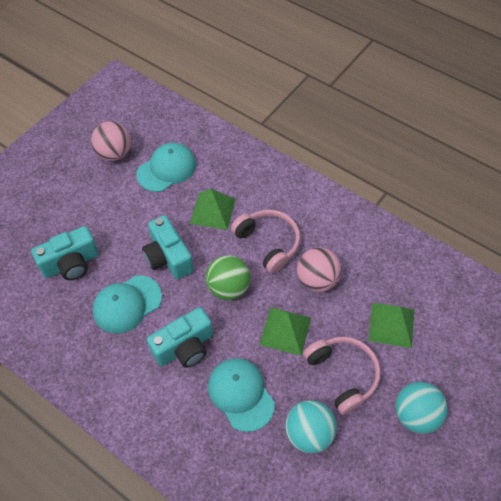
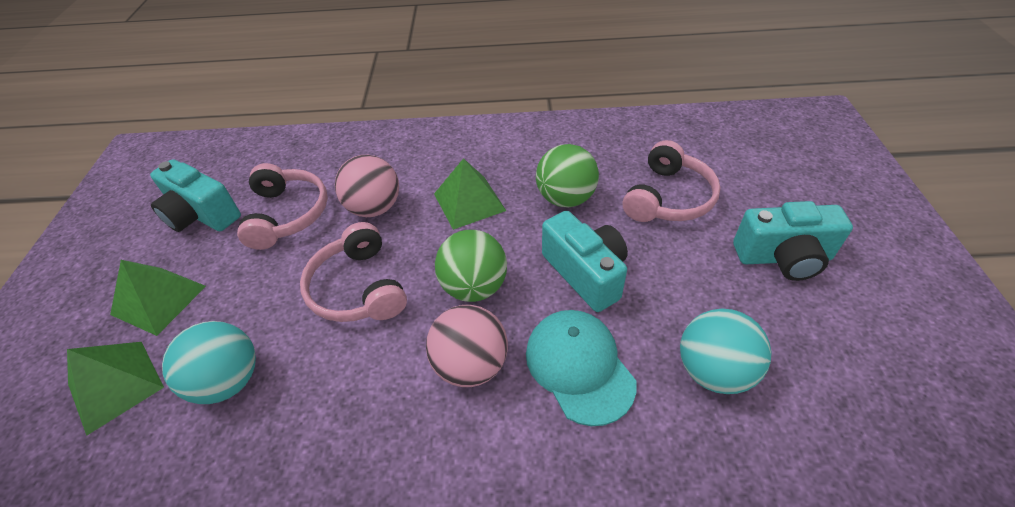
green ball: 1 -> 2
pink headphones: 2 -> 3
turquoise cap: 3 -> 1

